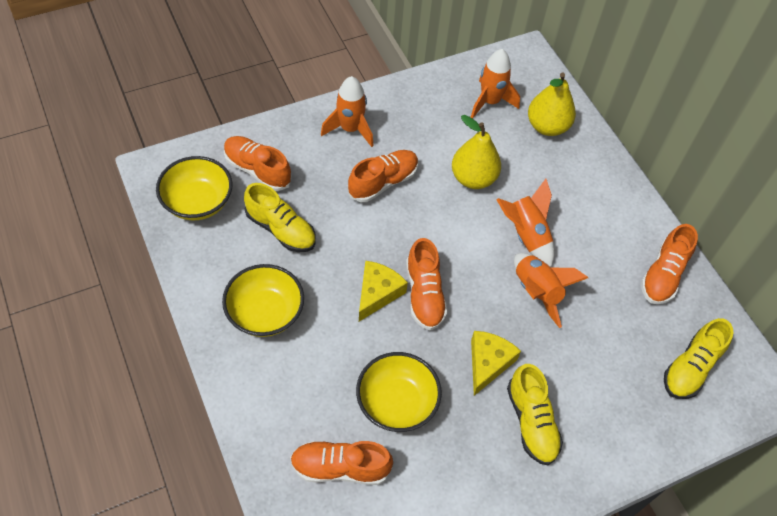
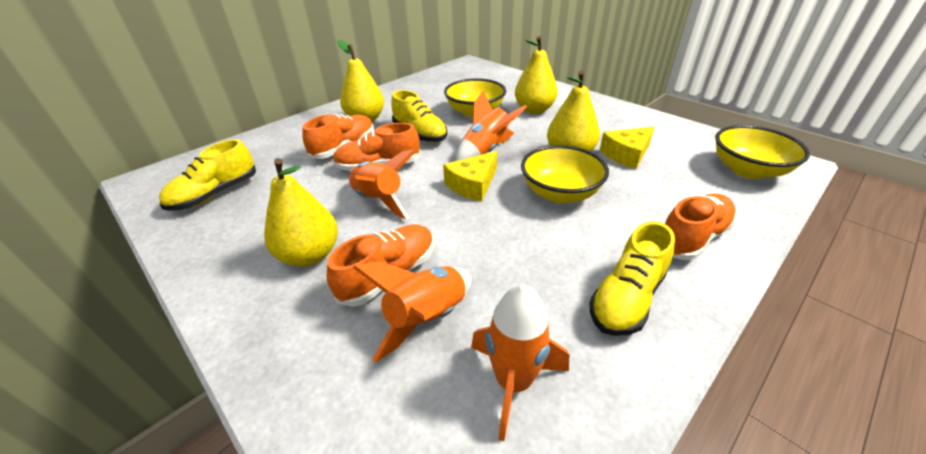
orange shoe: 5 -> 4
yellow pear: 2 -> 4

